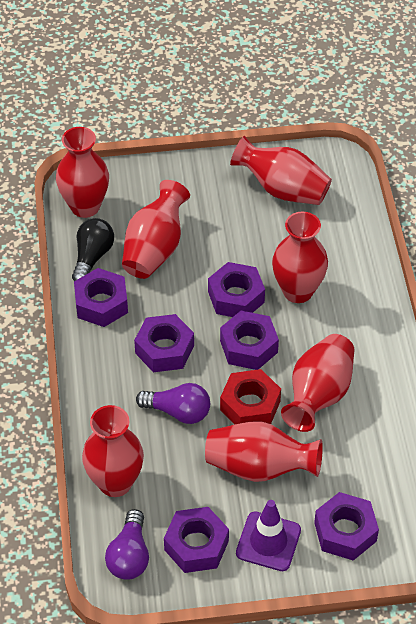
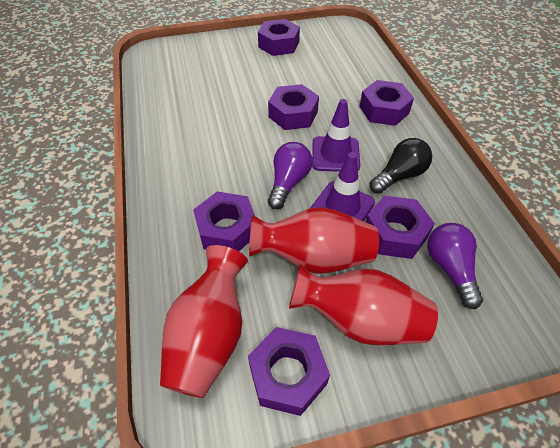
purple traffic cone: 1 -> 2
red nut: 1 -> 0
red vase: 7 -> 3

